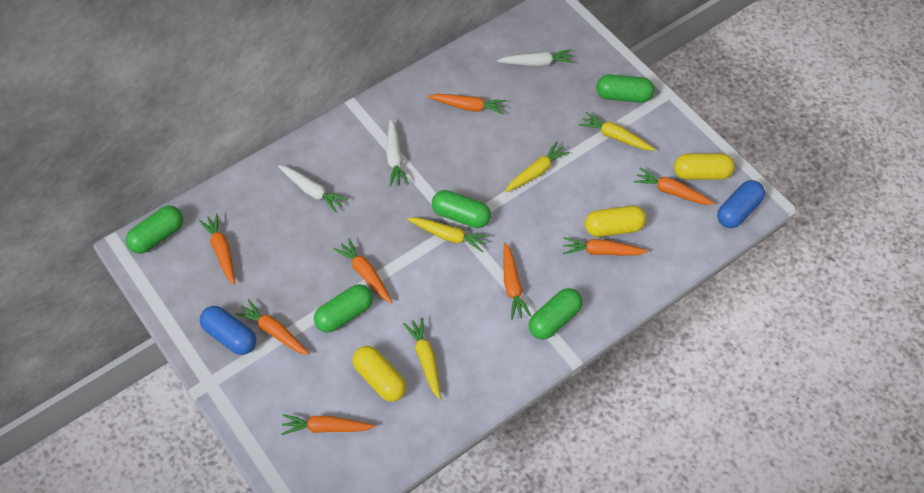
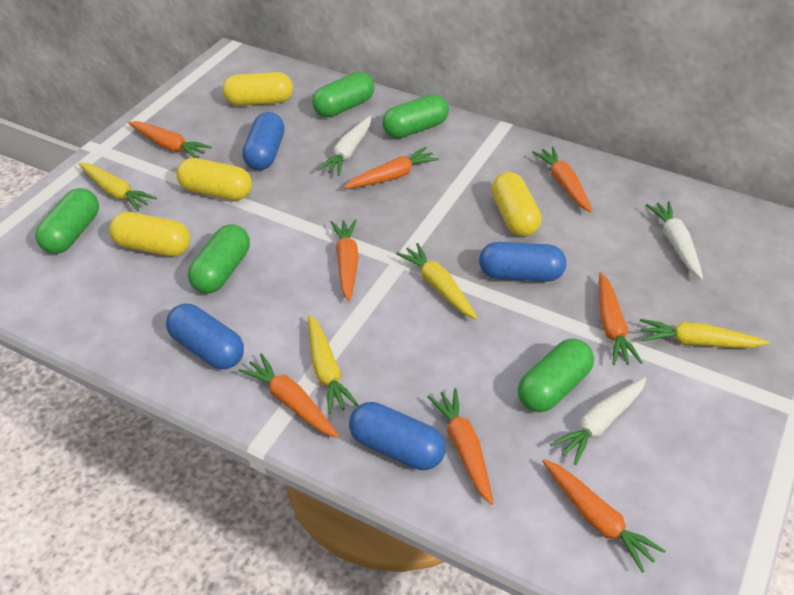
blue capsule: 2 -> 4
yellow capsule: 3 -> 4

